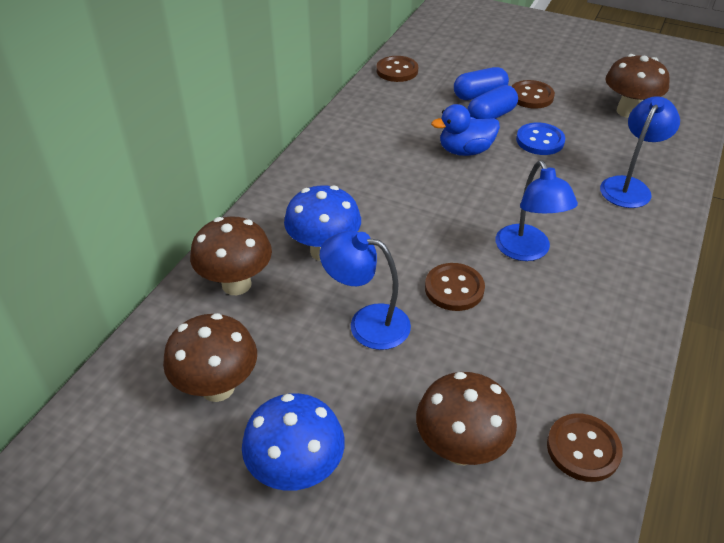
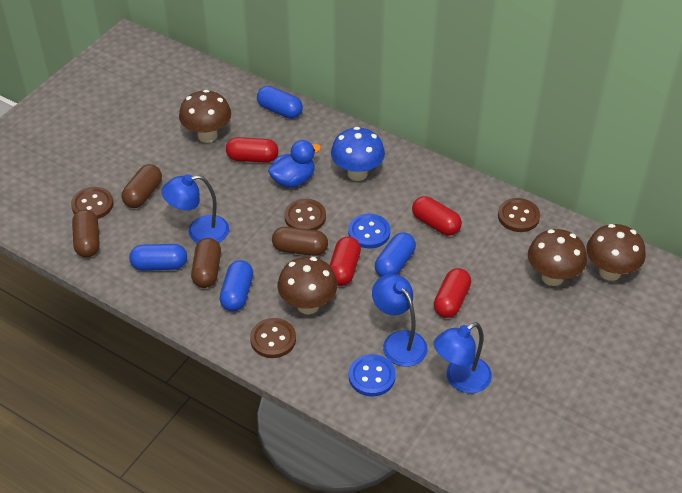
blue button: 1 -> 2
blue capsule: 2 -> 4
blue mushroom: 2 -> 1
brown capsule: 0 -> 4
red capsule: 0 -> 4

